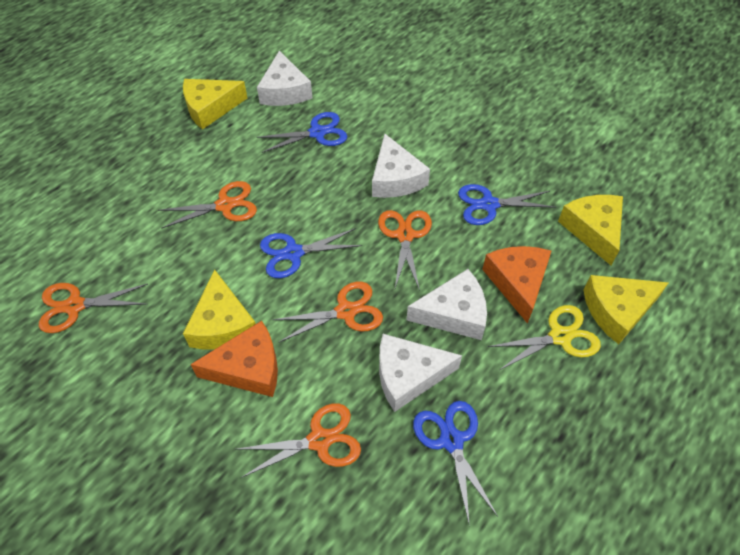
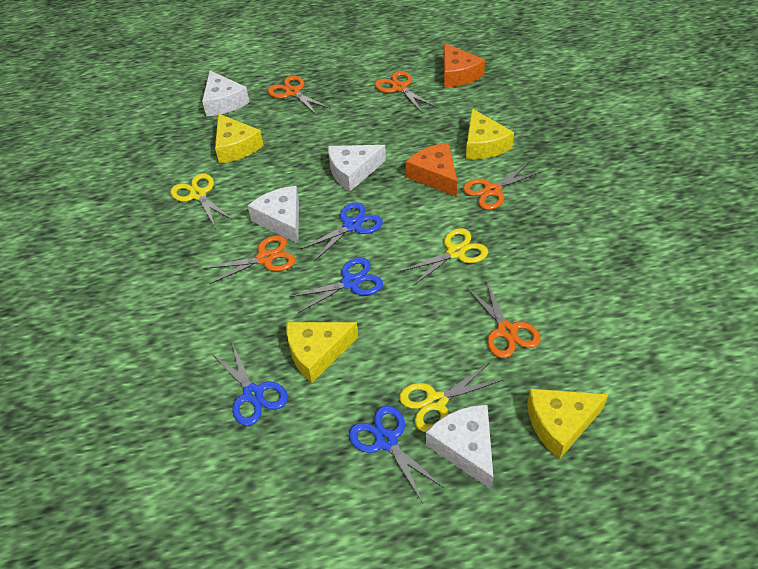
yellow scissors: 1 -> 3

